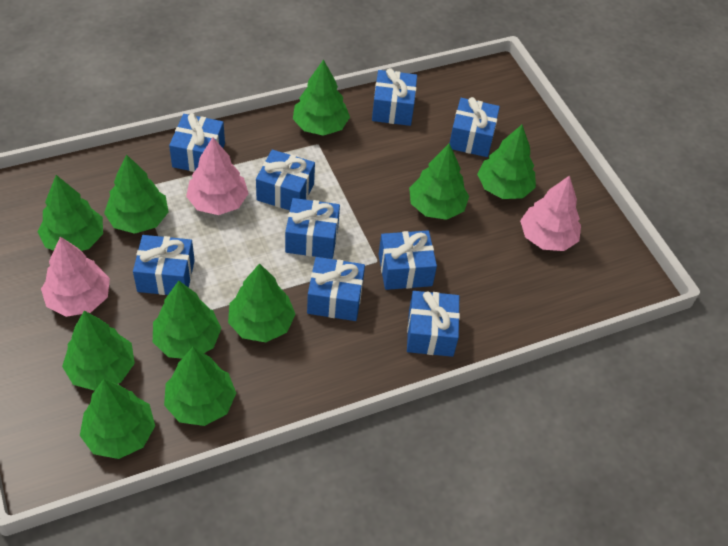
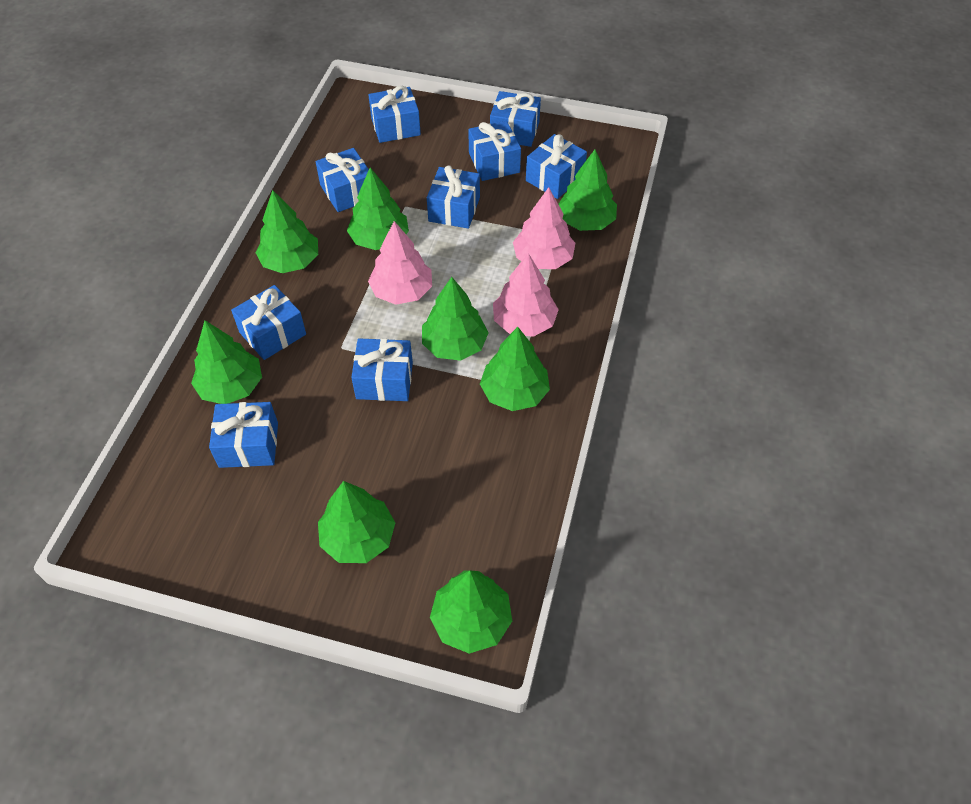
green tree: 10 -> 8

